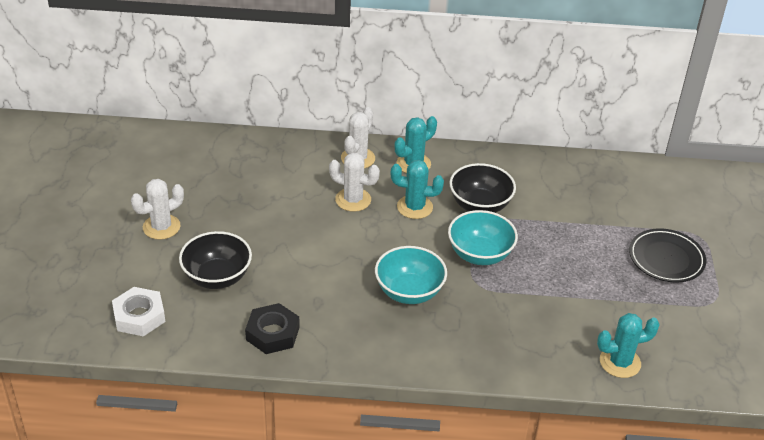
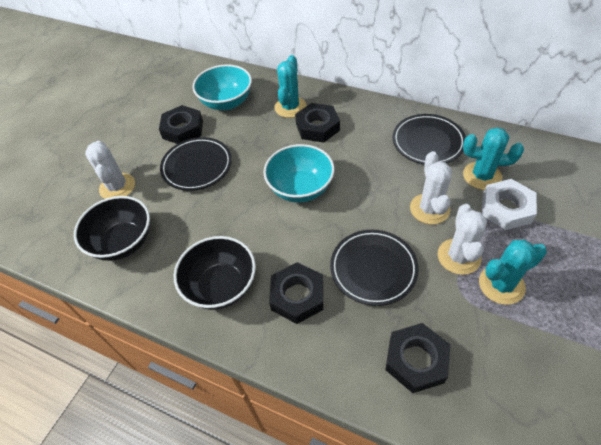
black nut: 1 -> 4
black plate: 1 -> 3

